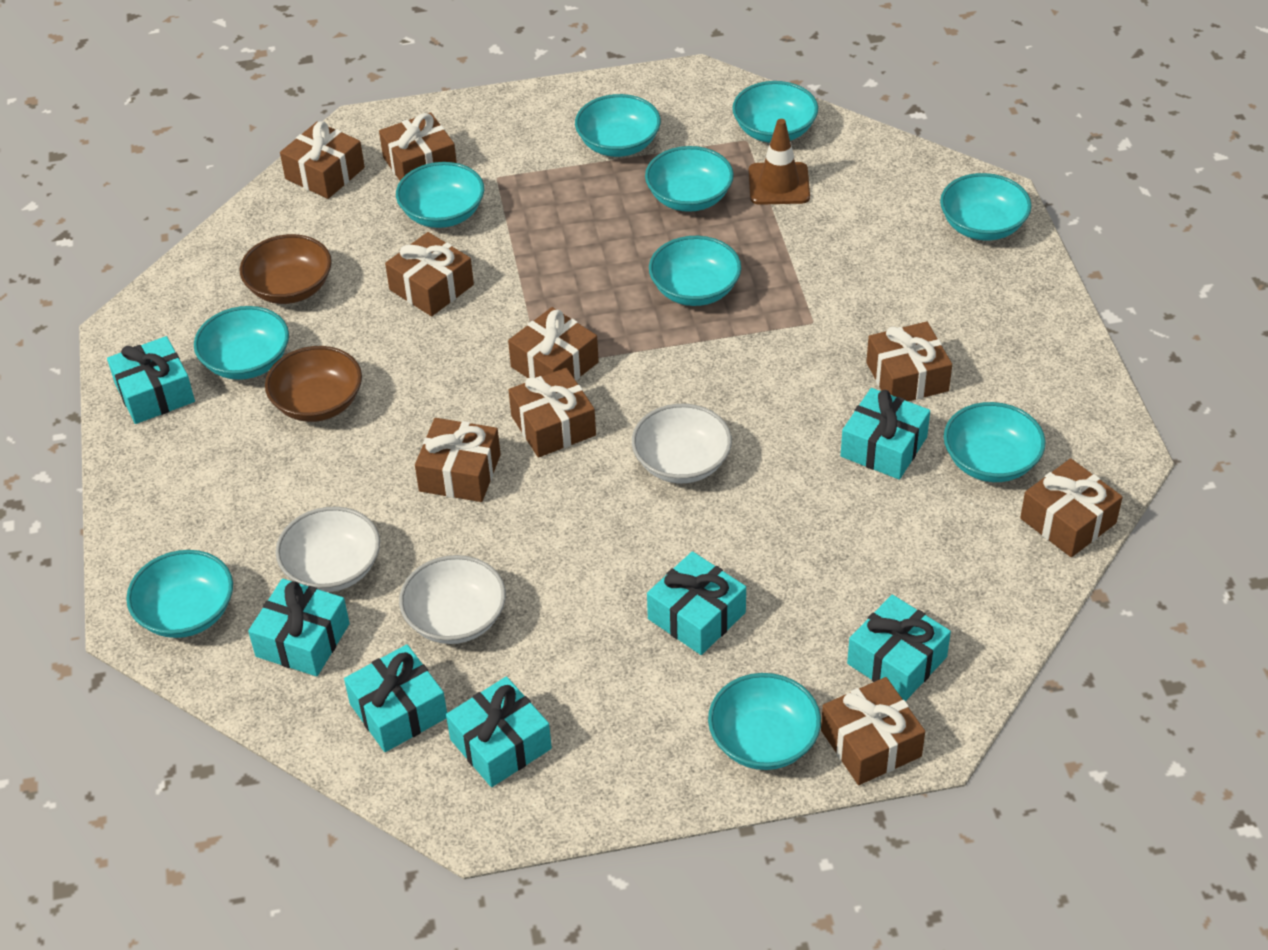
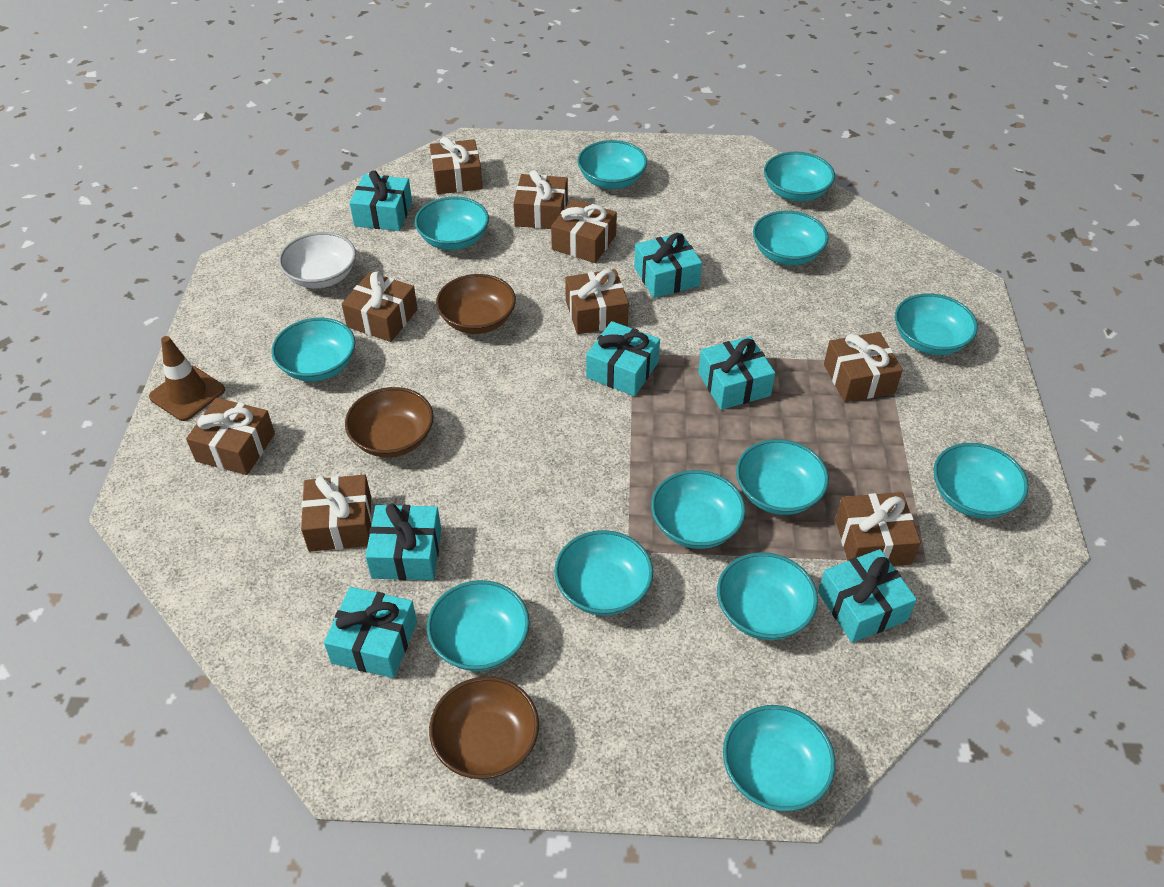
brown bowl: 2 -> 3
turquoise bowl: 10 -> 13
white bowl: 3 -> 1

